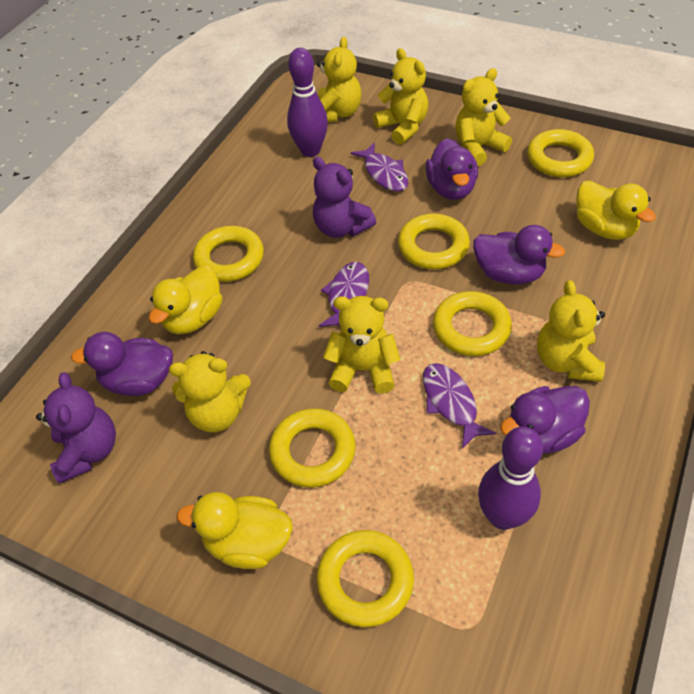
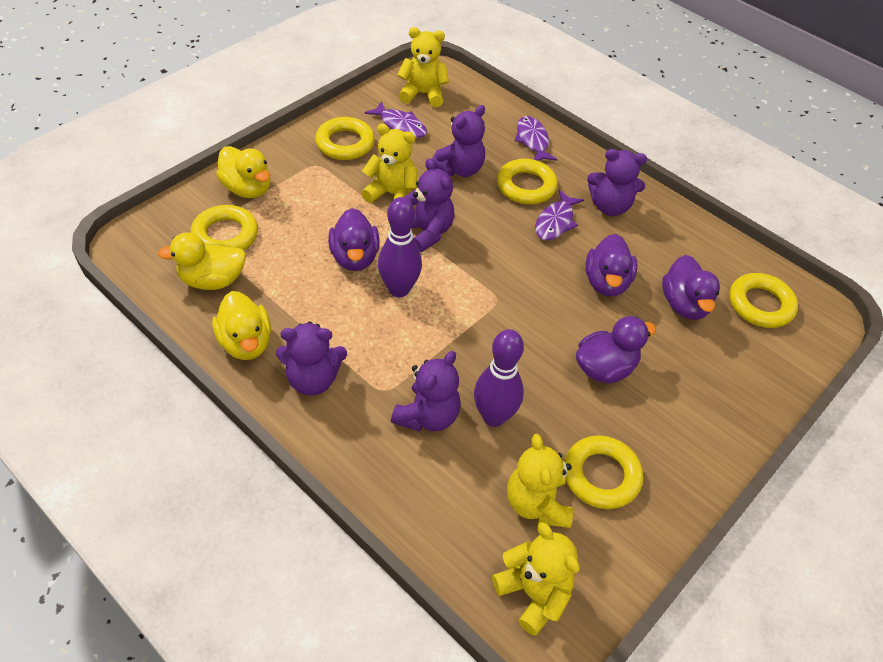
purple teddy bear: 2 -> 5
yellow ring: 6 -> 5
yellow teddy bear: 6 -> 4

